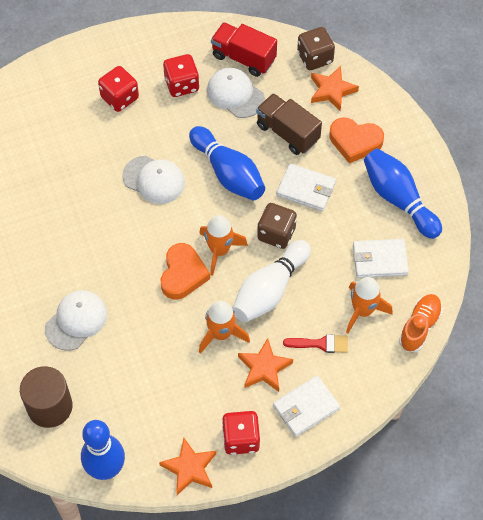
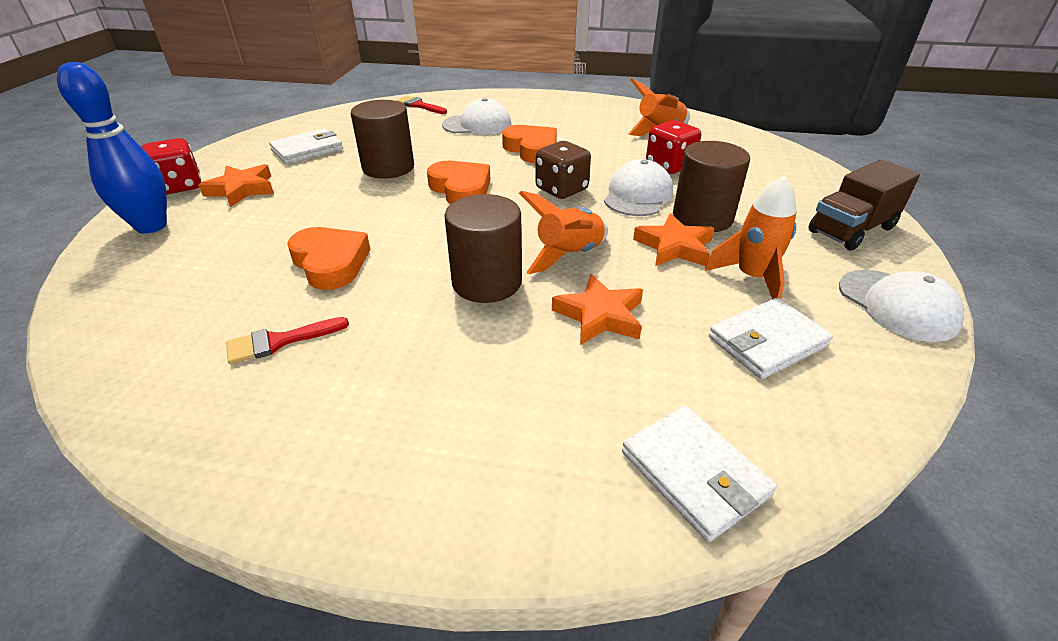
blue bowling pin: 3 -> 1
brown cylinder: 1 -> 3
brown dice: 2 -> 1
orange heart: 2 -> 3
orange shoe: 1 -> 0
red brush: 1 -> 2
red dice: 3 -> 2
red truck: 1 -> 0
white bowling pin: 1 -> 0

